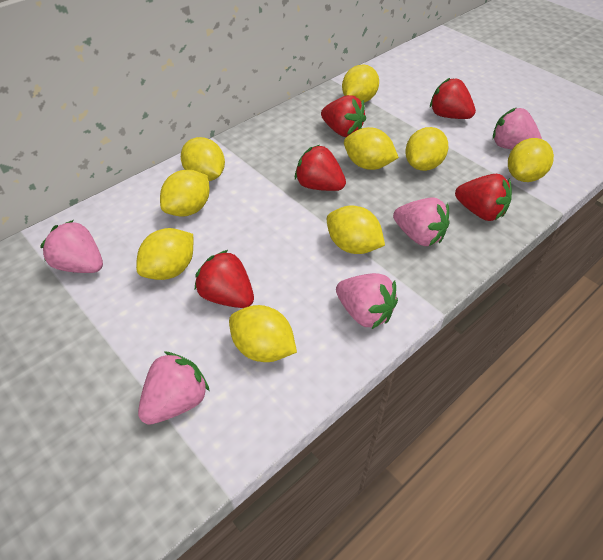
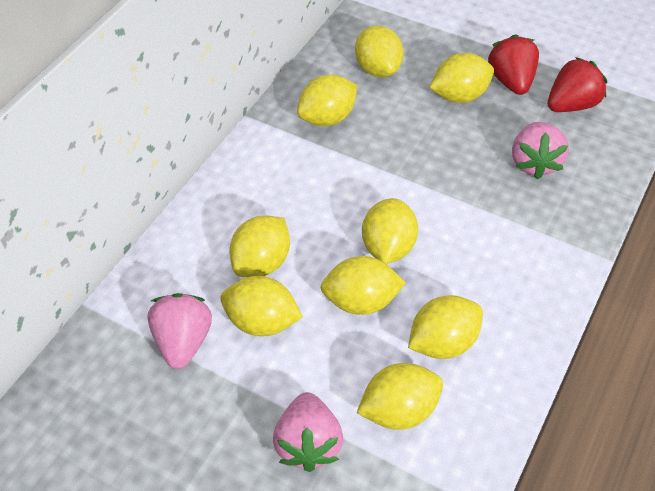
pink strawberry: 5 -> 3
red strawberry: 5 -> 2

